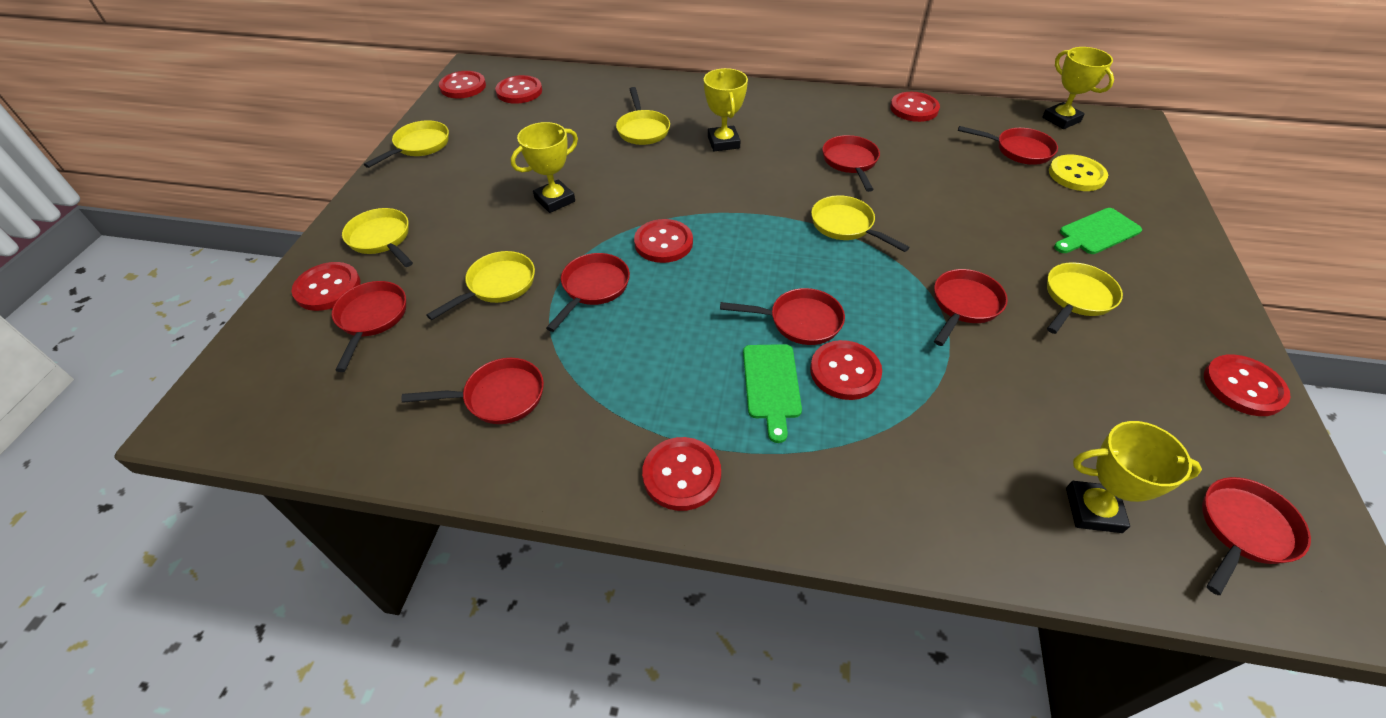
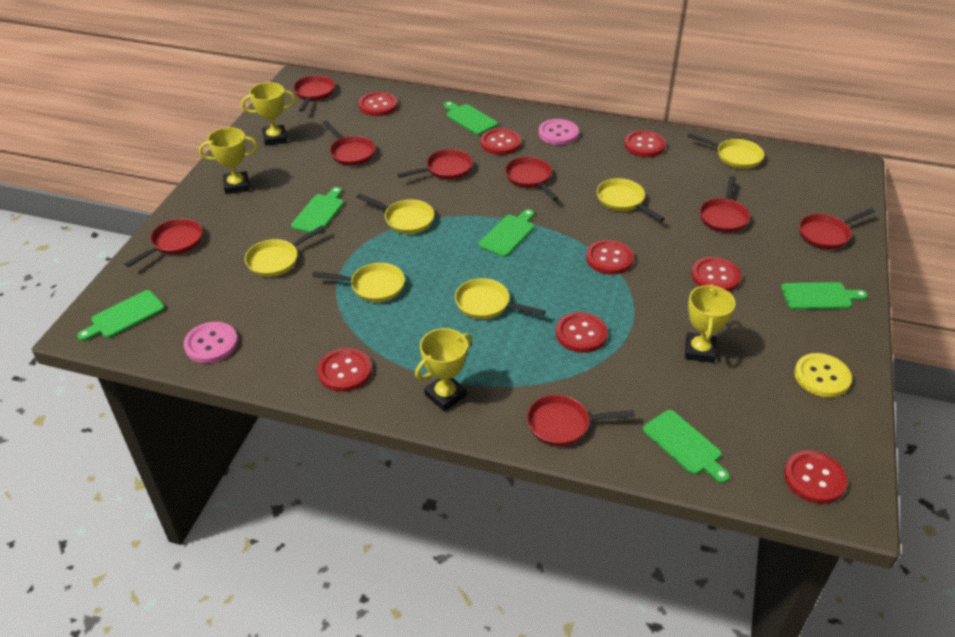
green cutting board: 2 -> 6
pink button: 0 -> 2

